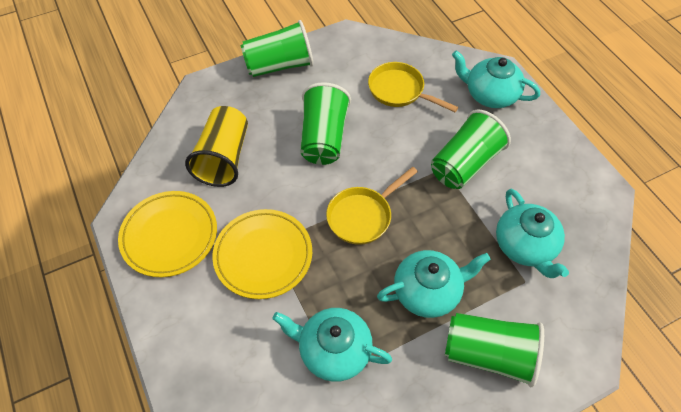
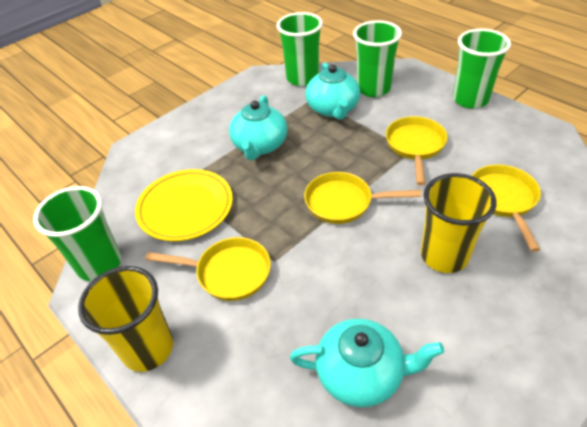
turquoise teapot: 4 -> 3
yellow cup: 1 -> 2
yellow pan: 2 -> 4
yellow plate: 2 -> 1

